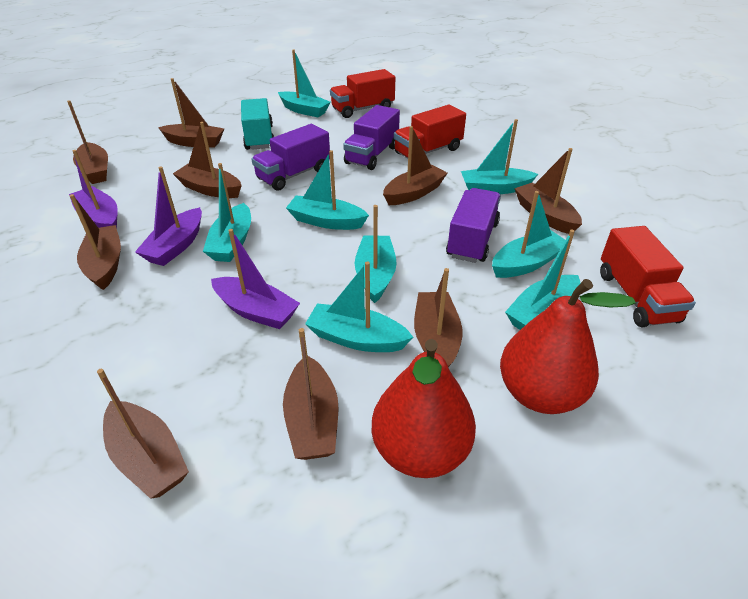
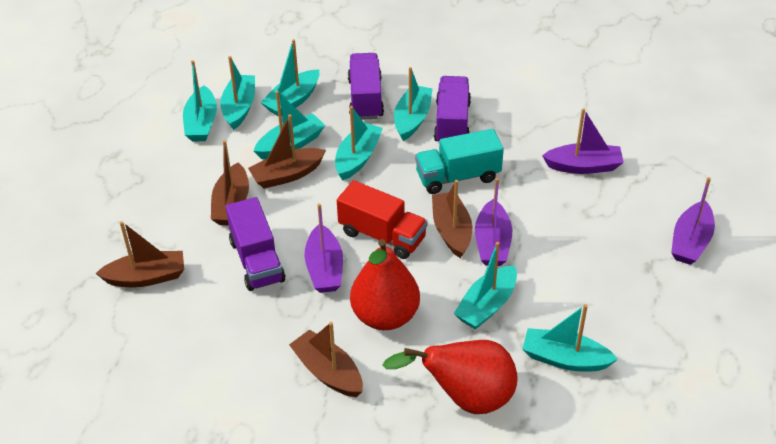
brown boat: 9 -> 5
purple boat: 3 -> 4
red truck: 3 -> 1

